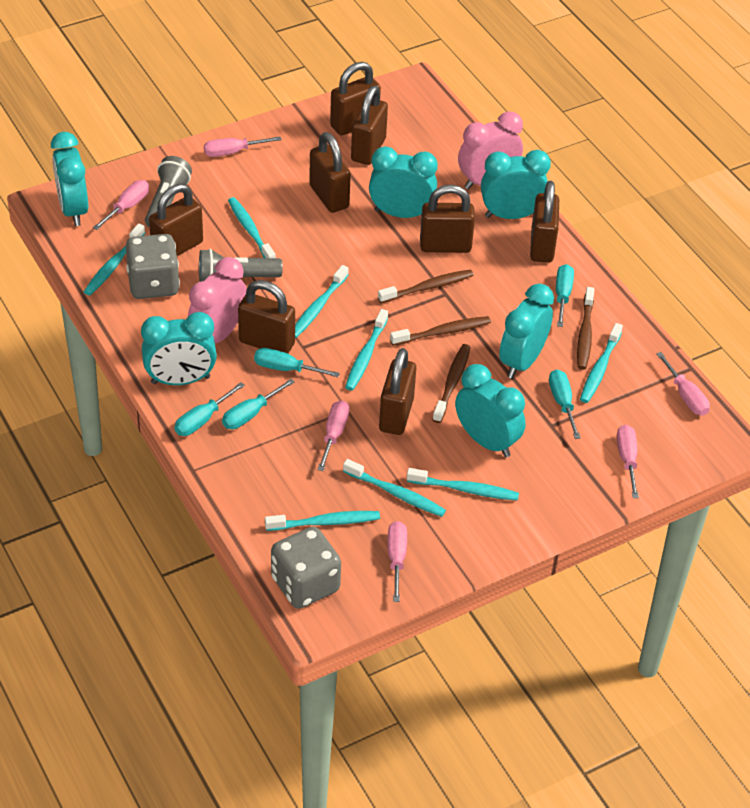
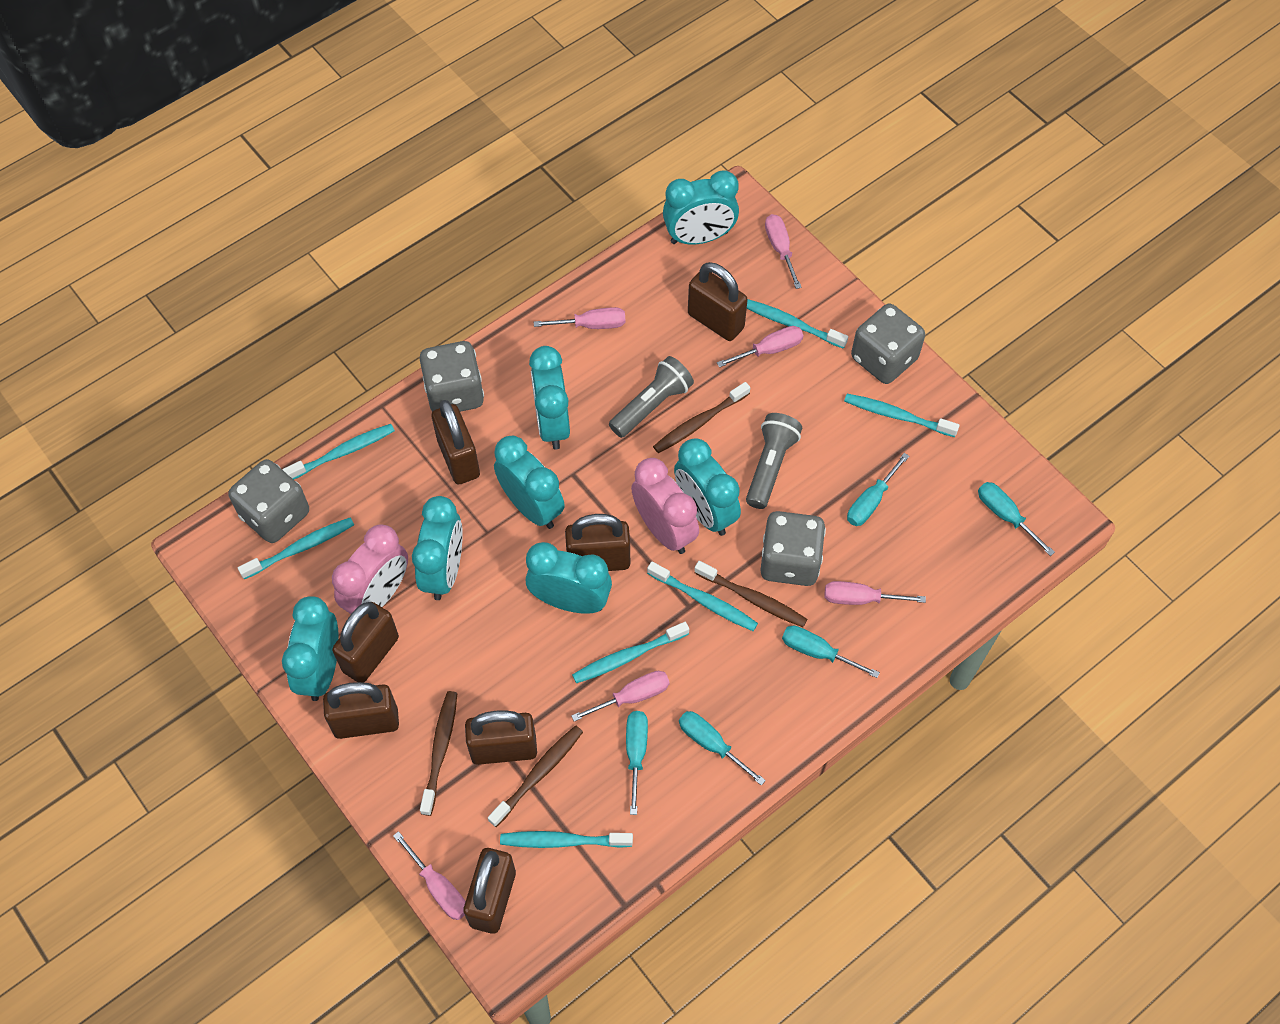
brown padlock: 8 -> 7
grey dice: 2 -> 4
turquoise clock: 6 -> 7
turquoise toothbrush: 8 -> 7

